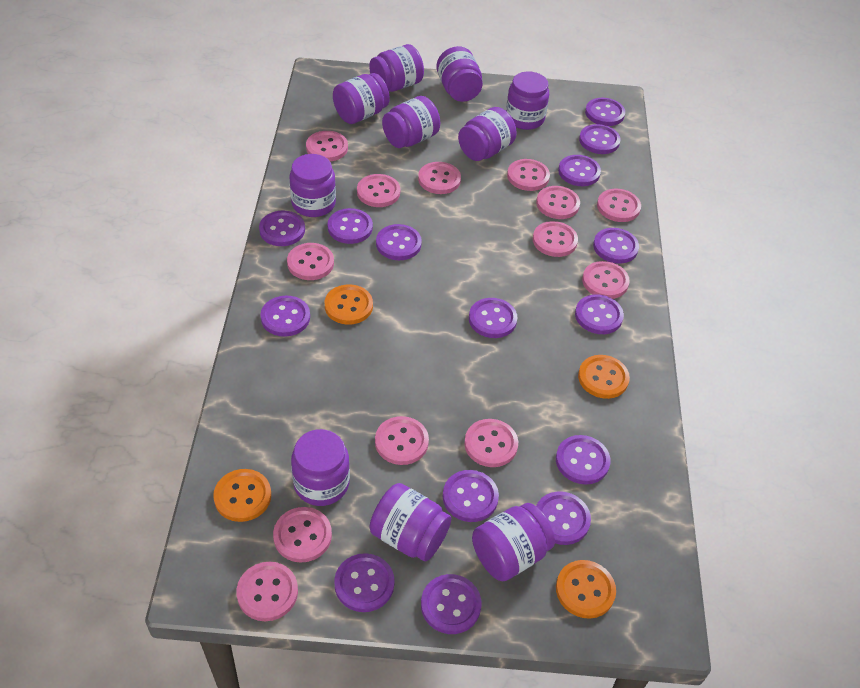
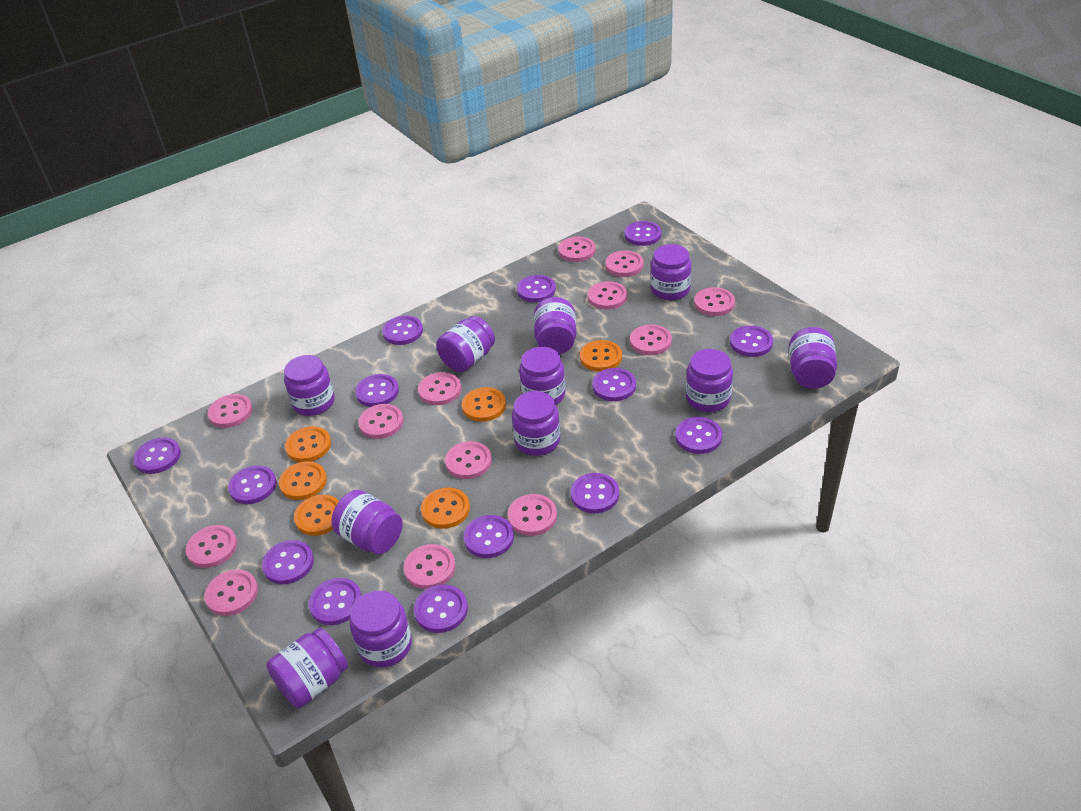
orange button: 4 -> 6
purple button: 15 -> 14
purple jar: 10 -> 11

